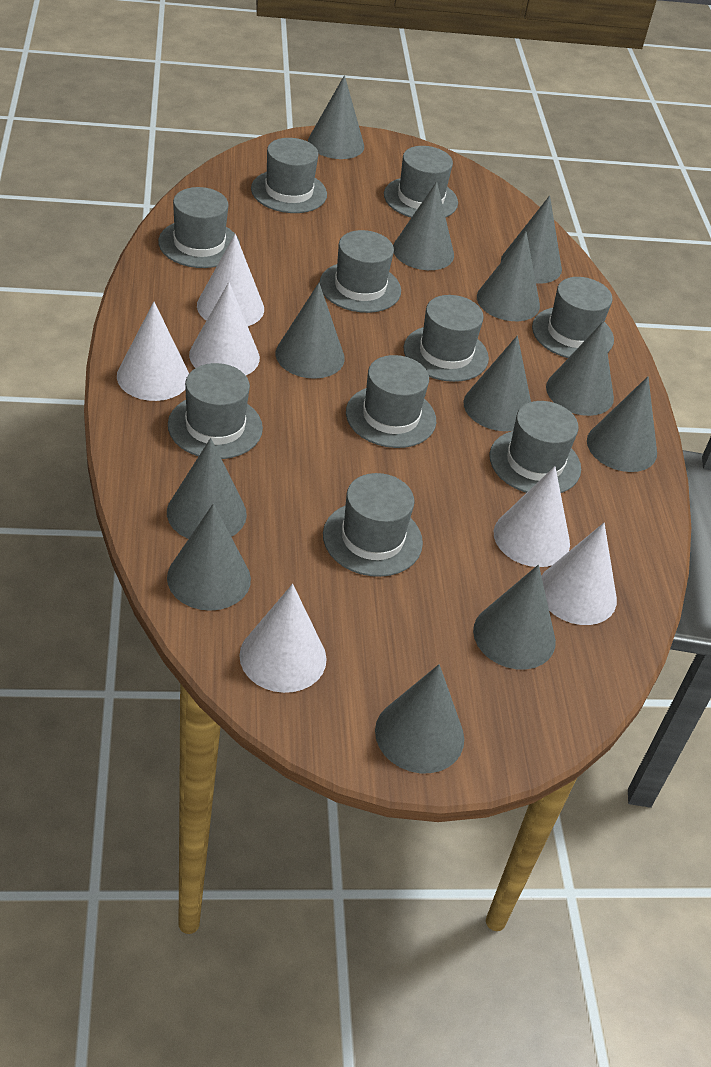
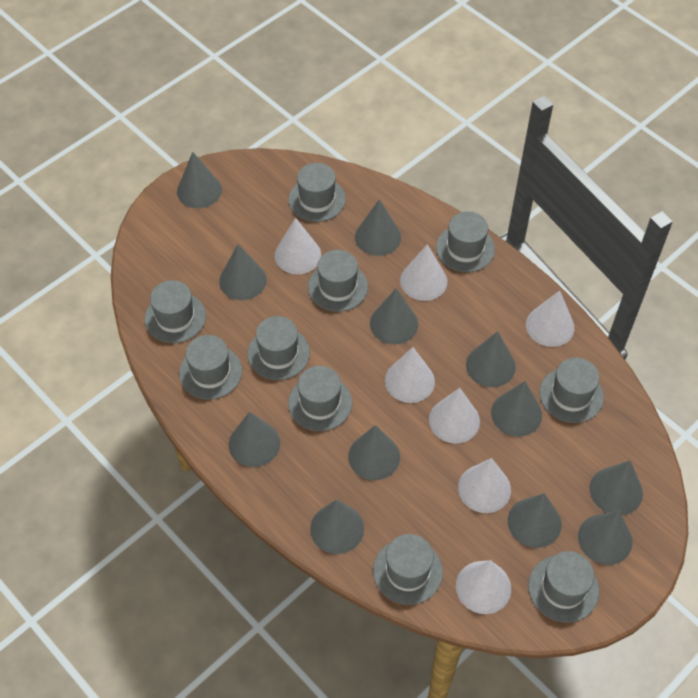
white cone: 6 -> 7

